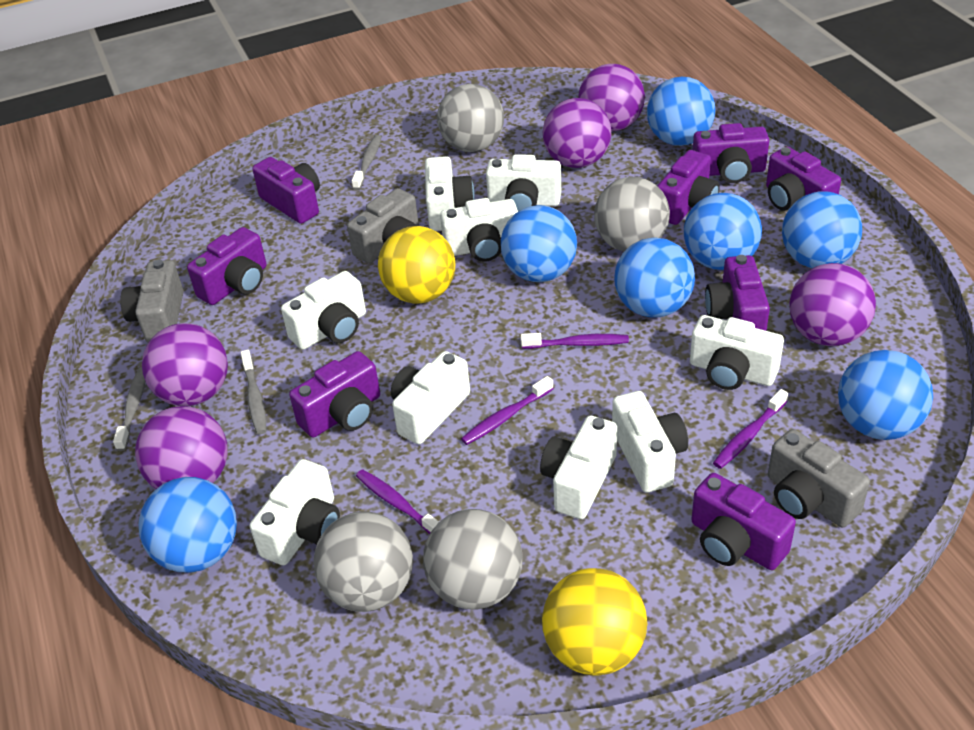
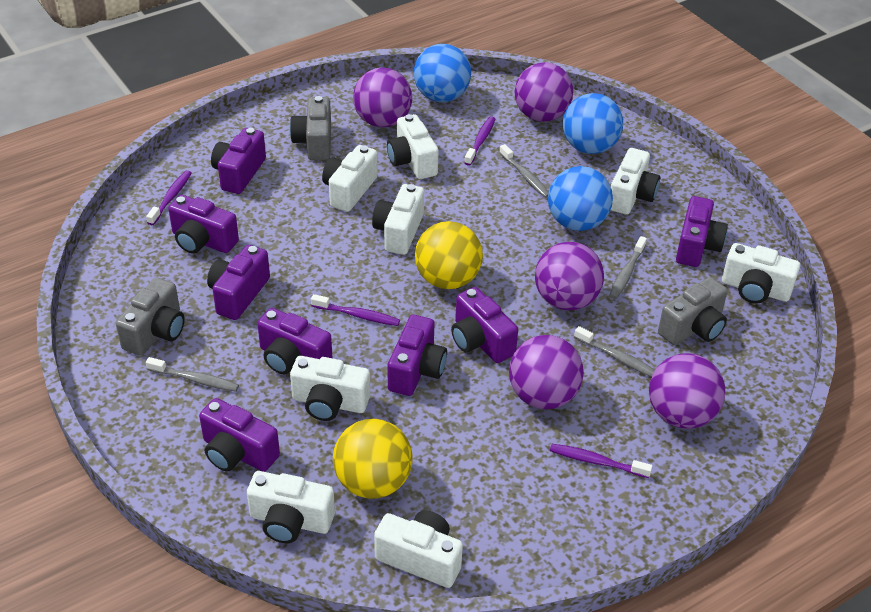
blue ball: 7 -> 3
grey ball: 4 -> 0
grey toothbrush: 3 -> 4
white camera: 9 -> 8

